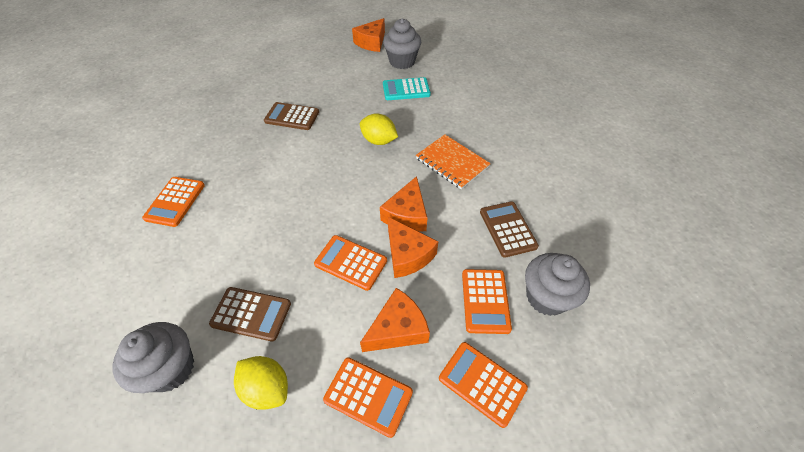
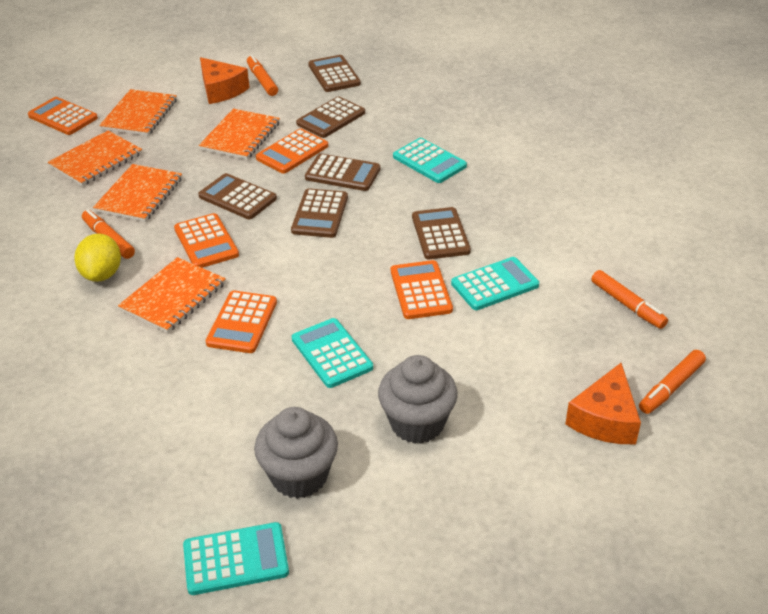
brown calculator: 3 -> 6
grey cupcake: 3 -> 2
orange cheese: 4 -> 2
orange marker: 0 -> 4
orange notebook: 1 -> 5
turquoise calculator: 1 -> 4
yellow lemon: 2 -> 1

